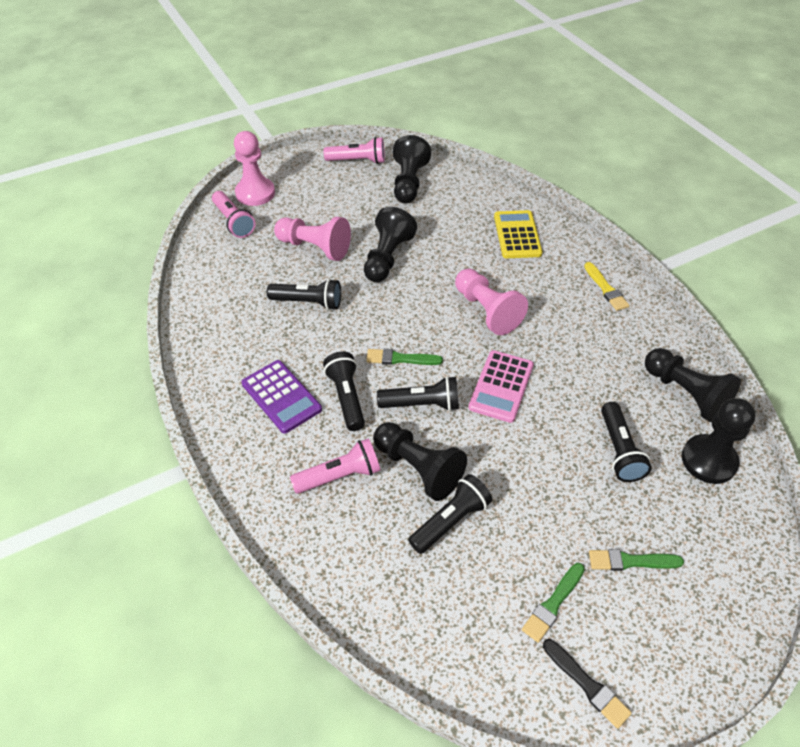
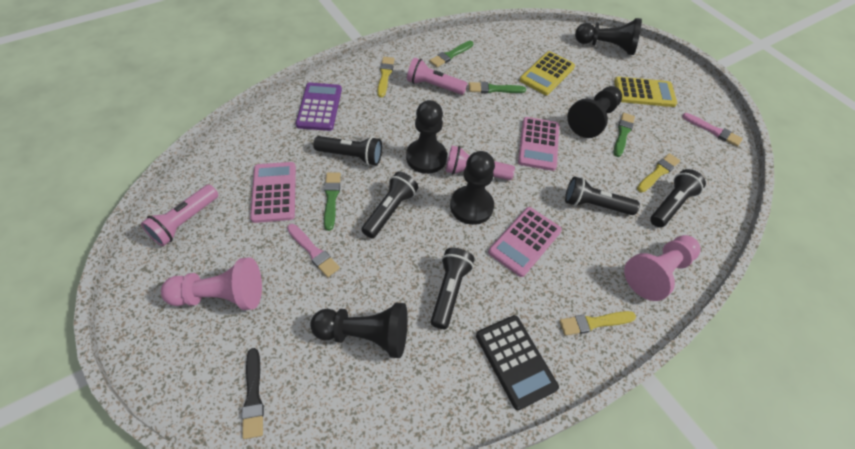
black calculator: 0 -> 1
green brush: 3 -> 4
pink brush: 0 -> 2
pink calculator: 1 -> 3
pink pawn: 3 -> 2
yellow brush: 1 -> 3
yellow calculator: 1 -> 2

